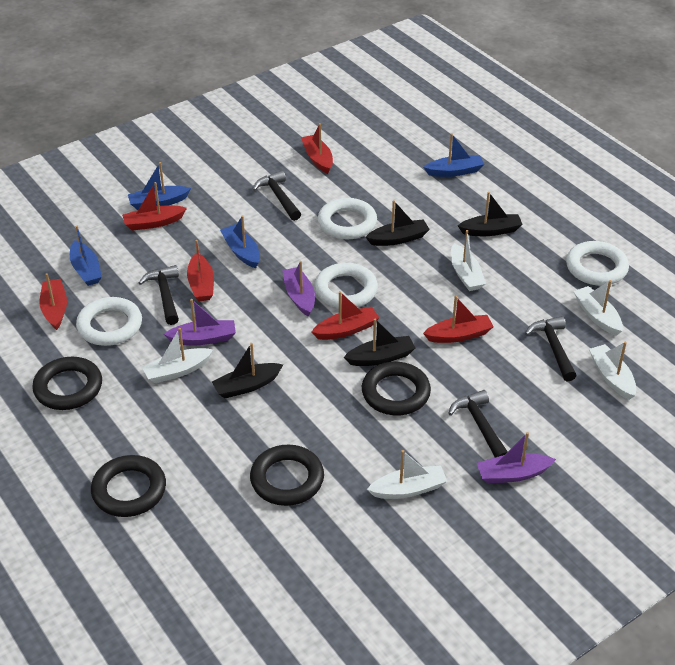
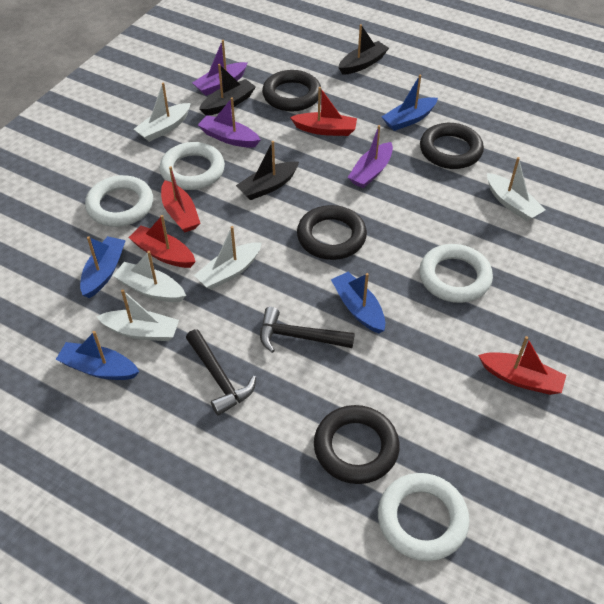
black boat: 4 -> 3
black hammer: 4 -> 2
red boat: 6 -> 4

